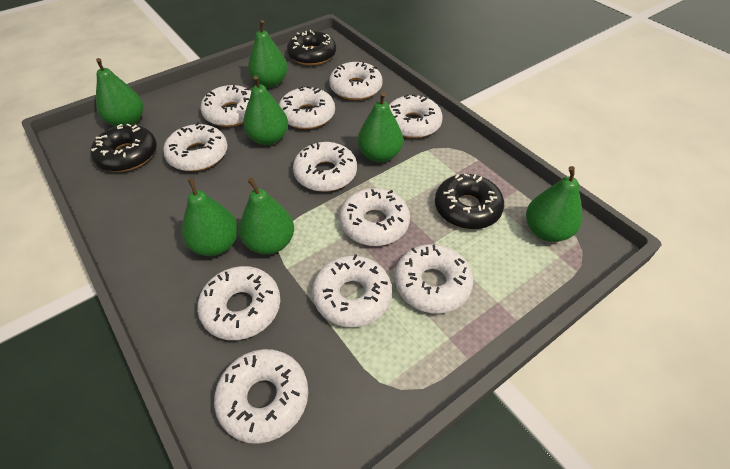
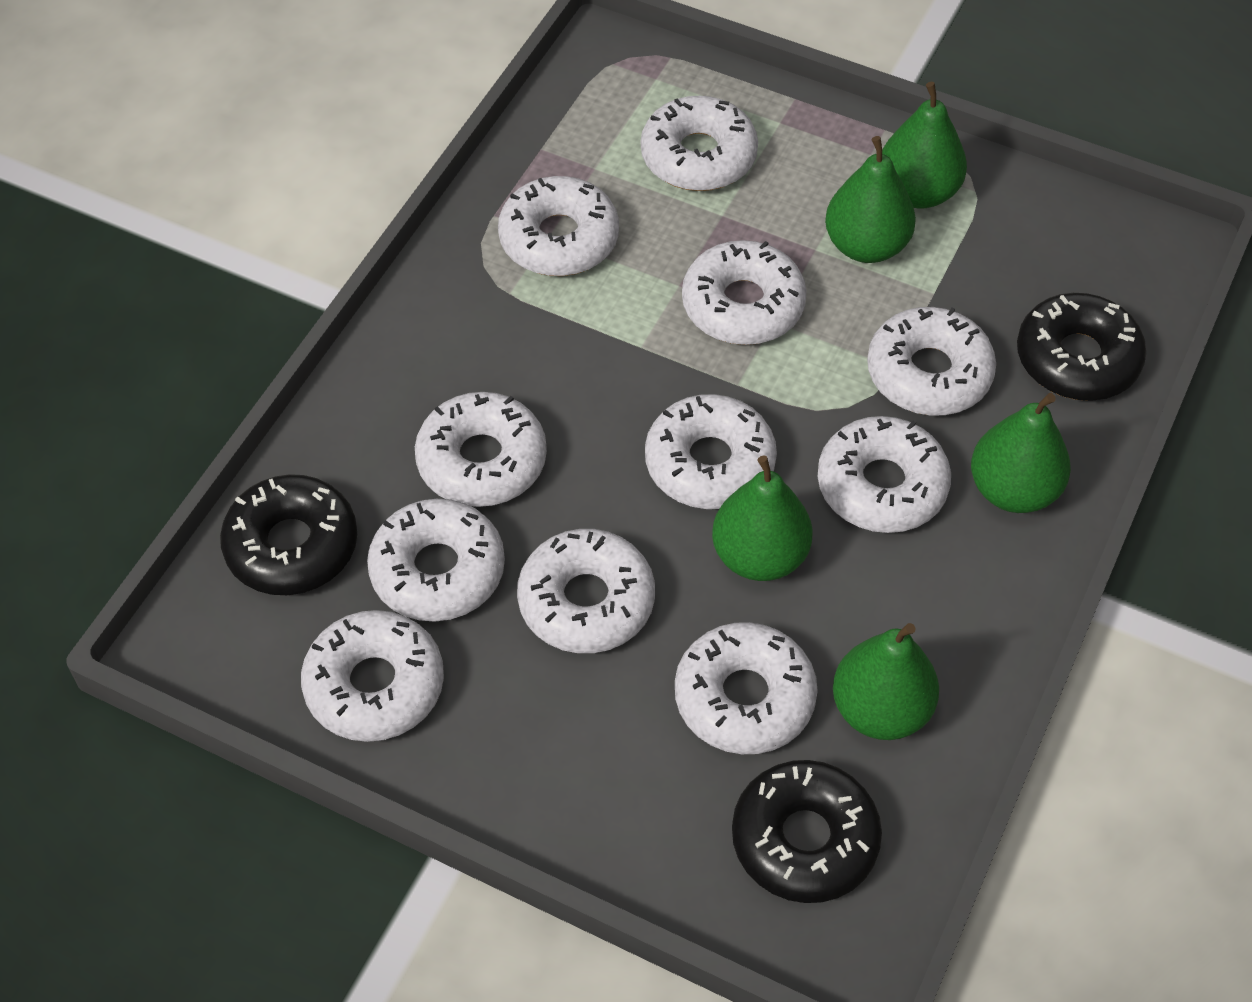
green pear: 7 -> 5

